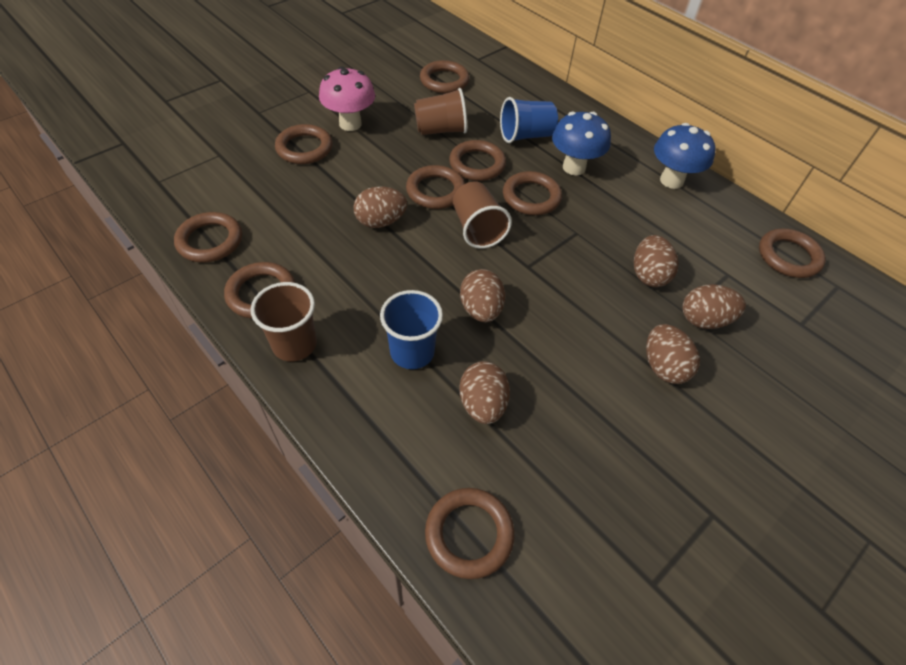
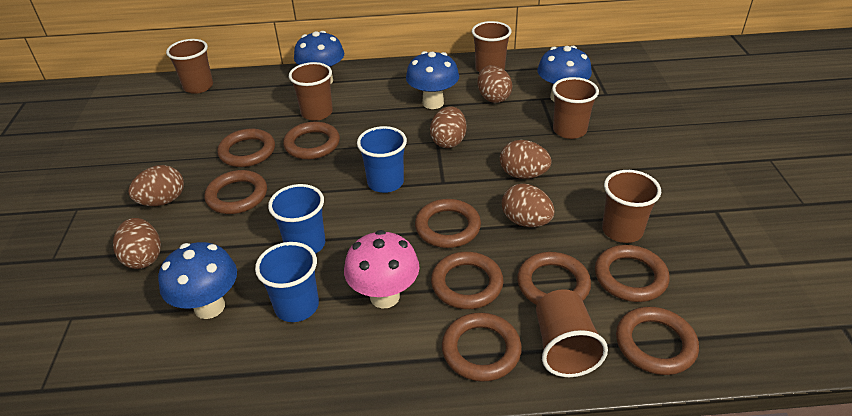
blue cup: 2 -> 3
blue mushroom: 2 -> 4
brown cup: 3 -> 6

